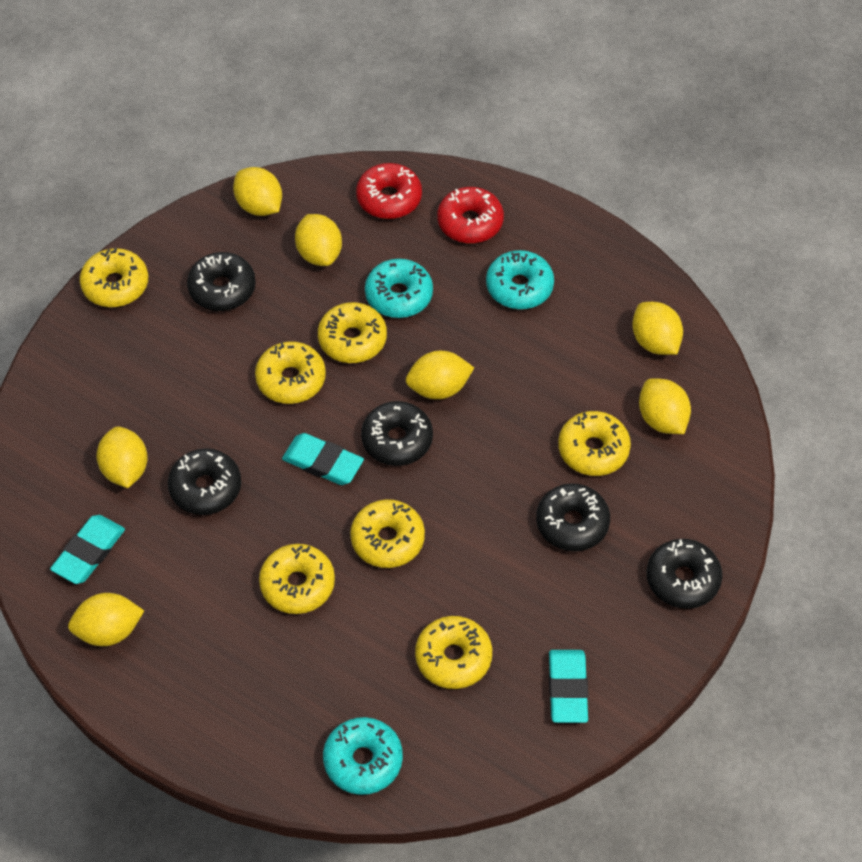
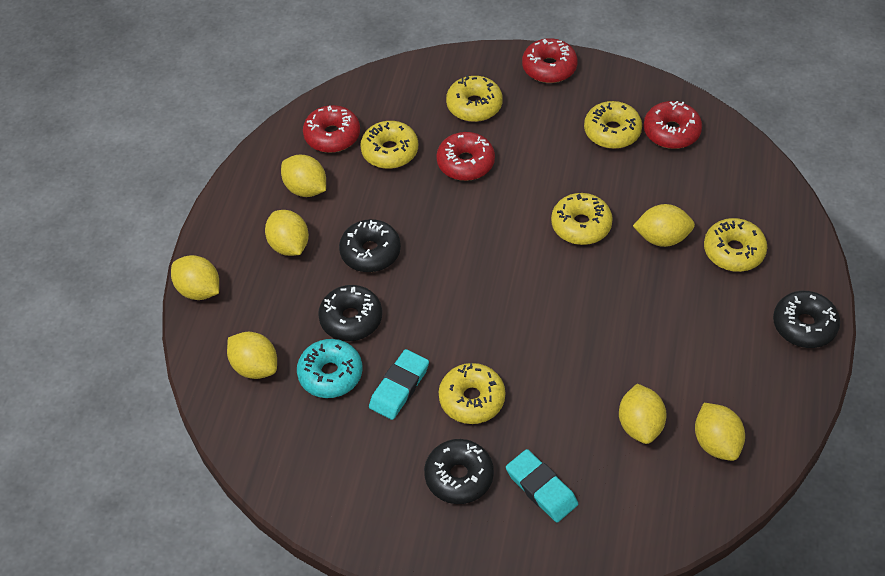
black donut: 5 -> 4
red donut: 2 -> 4
turquoise donut: 3 -> 1
turquoise eraser: 3 -> 2
yellow donut: 7 -> 6

